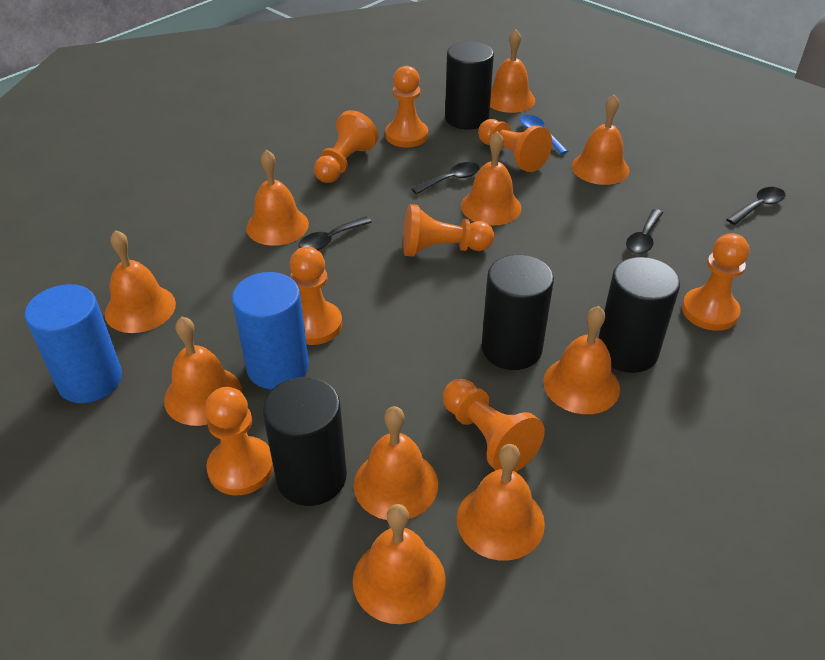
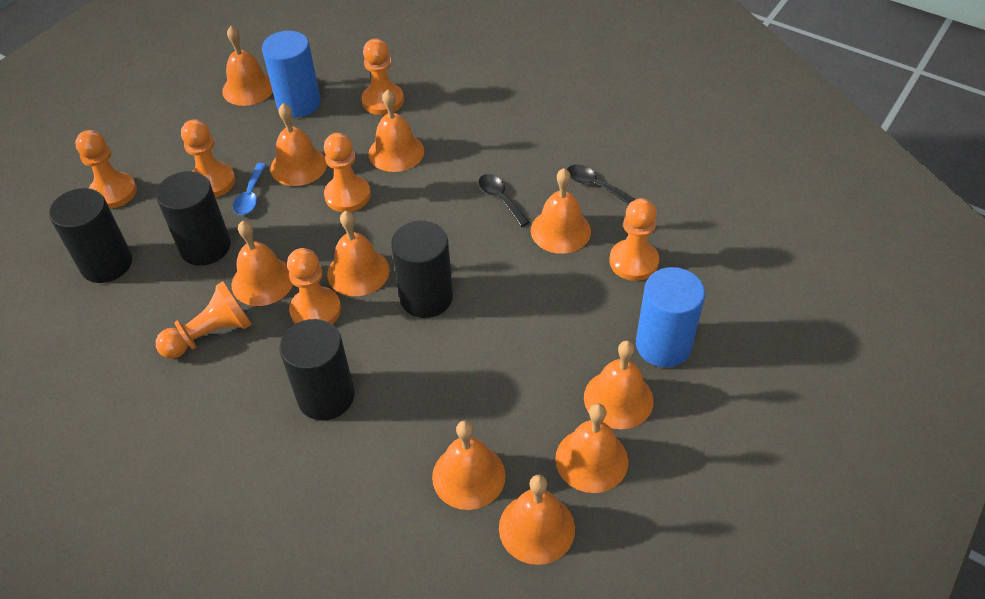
black spoon: 4 -> 2
orange pawn: 8 -> 7

